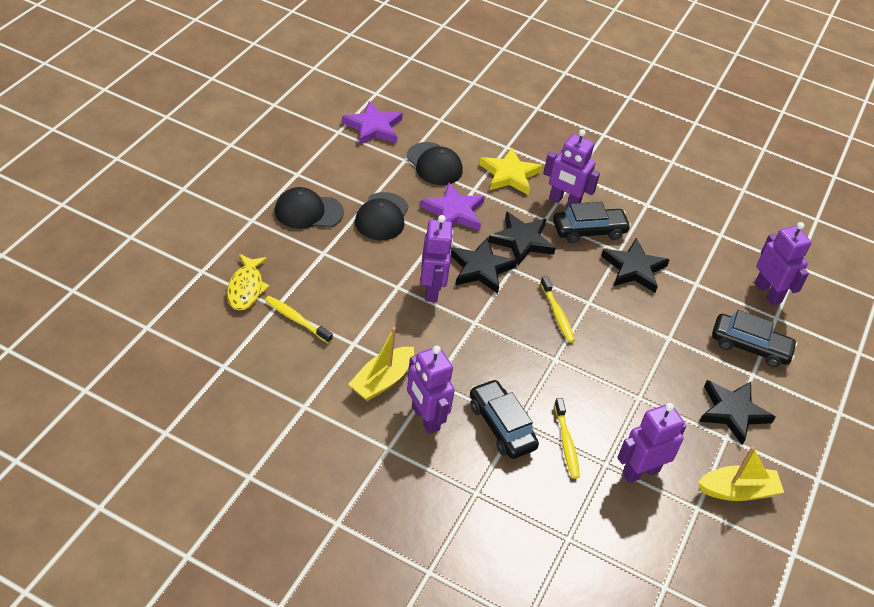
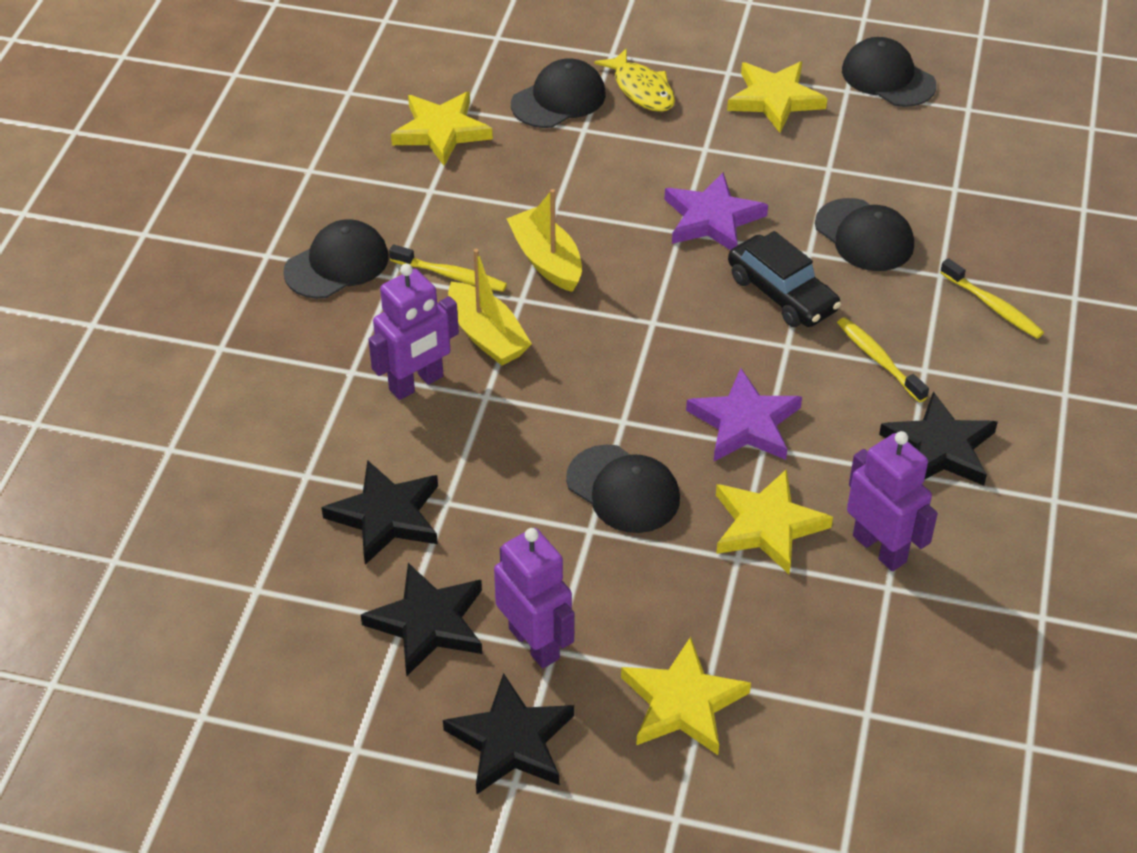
black cap: 3 -> 5
black car: 3 -> 1
purple robot: 5 -> 3
yellow star: 1 -> 4

